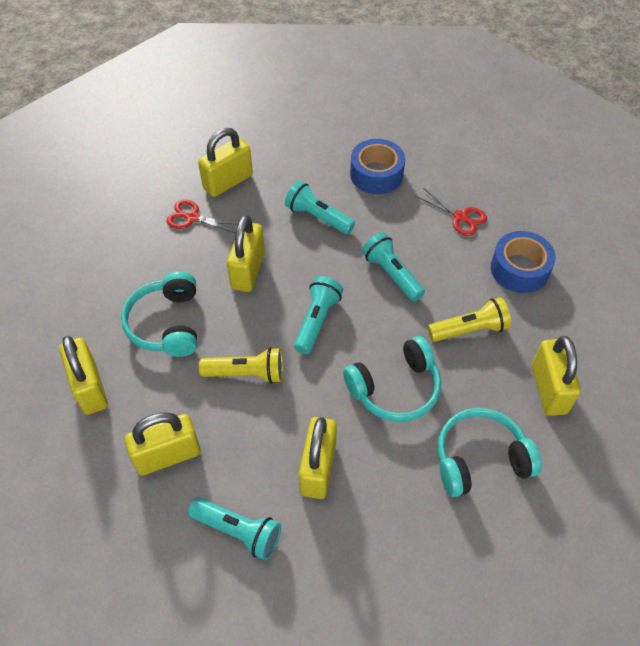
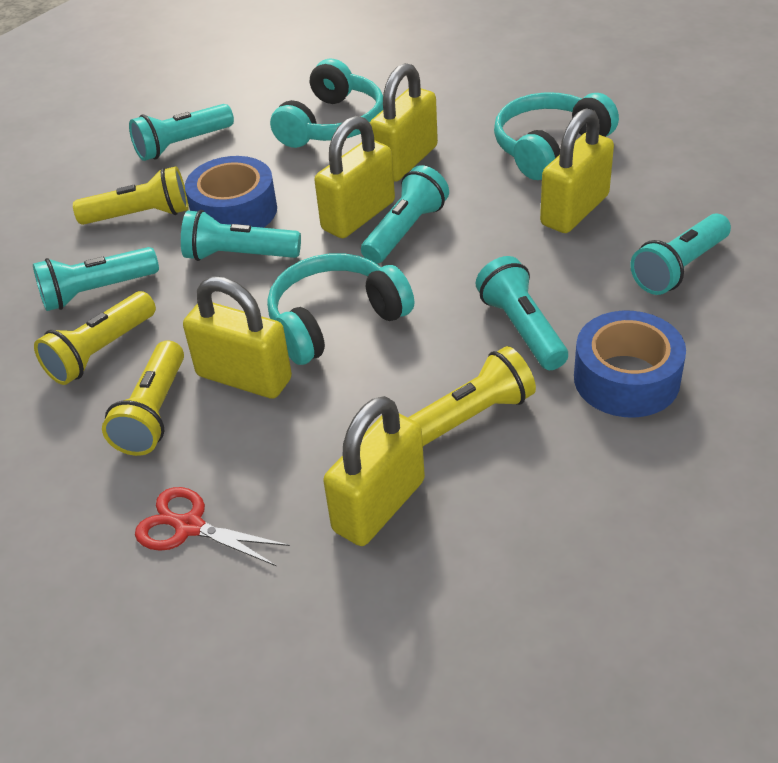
red scissors: 2 -> 1
turquoise flashlight: 4 -> 6
yellow flashlight: 2 -> 4
yellow padlock: 6 -> 5

